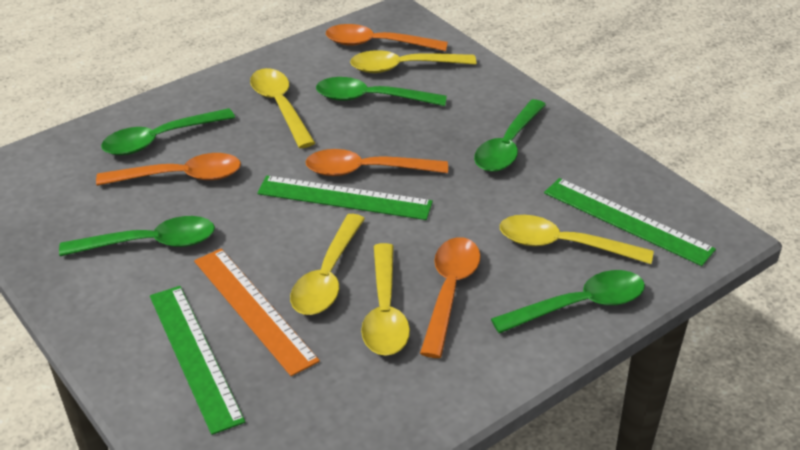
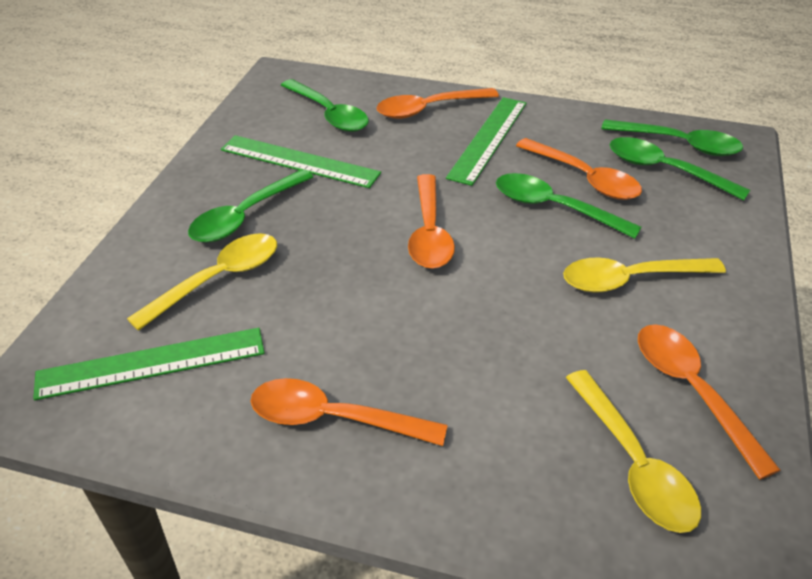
orange ruler: 1 -> 0
orange spoon: 4 -> 5
yellow spoon: 5 -> 3

